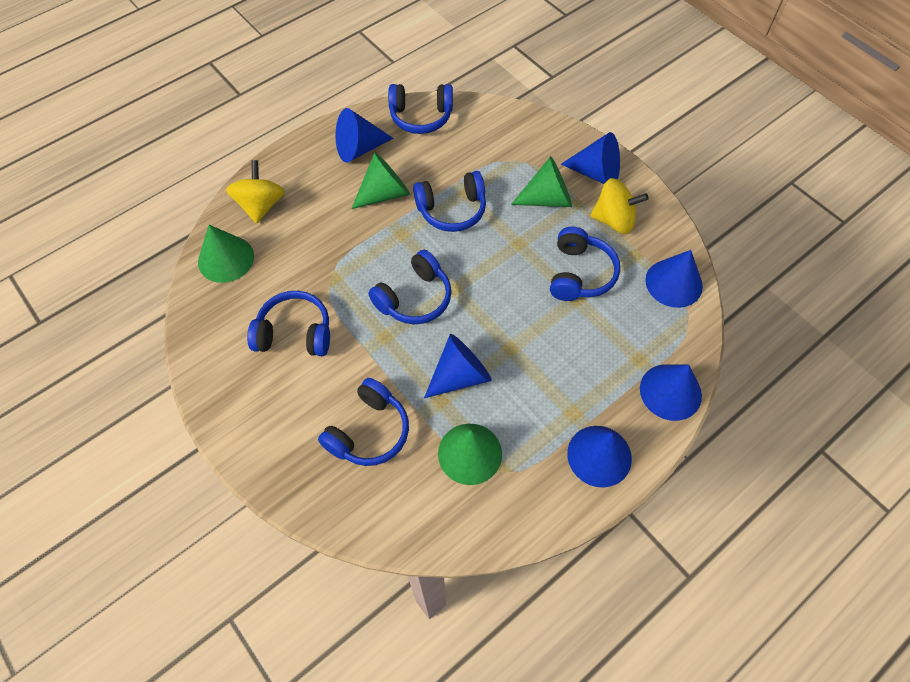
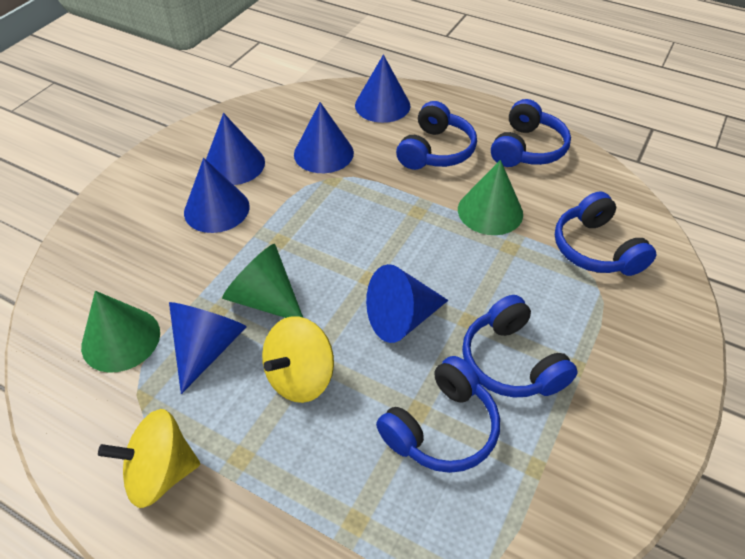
blue headphones: 6 -> 5
green cone: 4 -> 3

